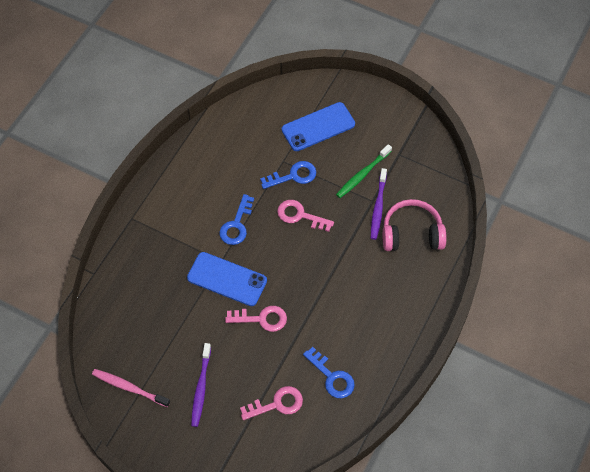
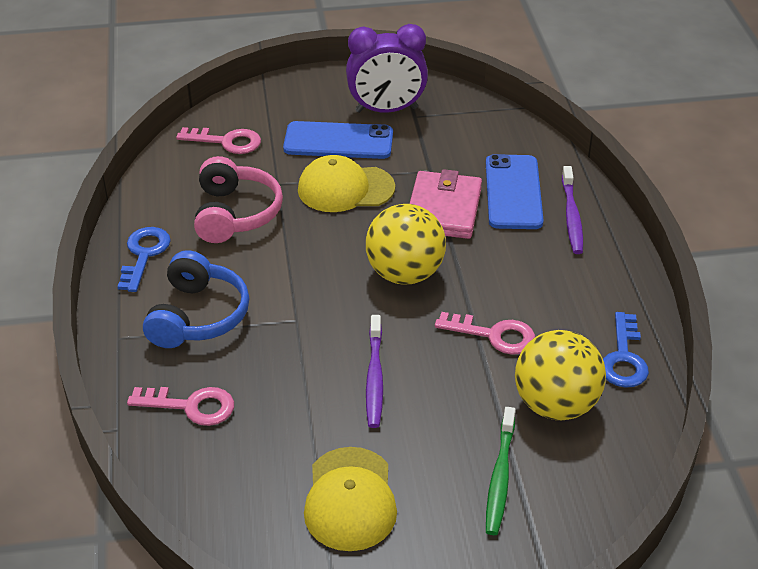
blue headphones: 0 -> 1
blue key: 3 -> 2
pink toothbrush: 1 -> 0
pink wallet: 0 -> 1
purple clock: 0 -> 1
yellow ball: 0 -> 2
yellow cap: 0 -> 2

